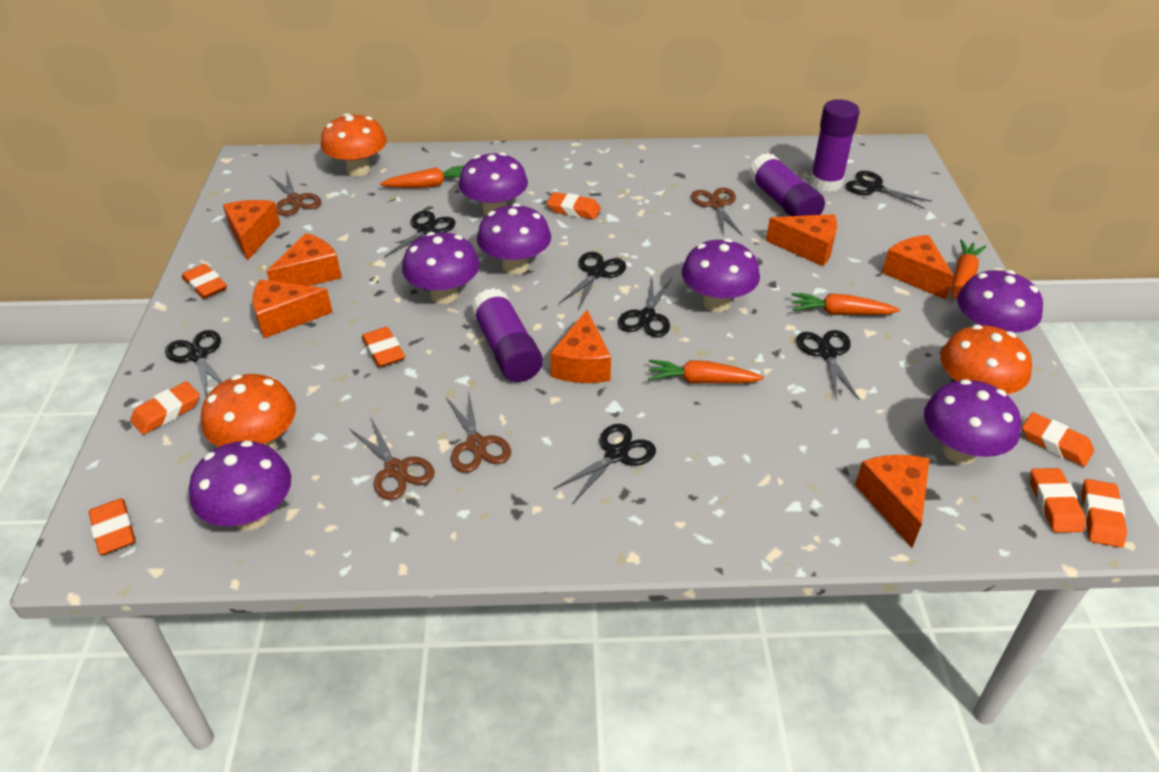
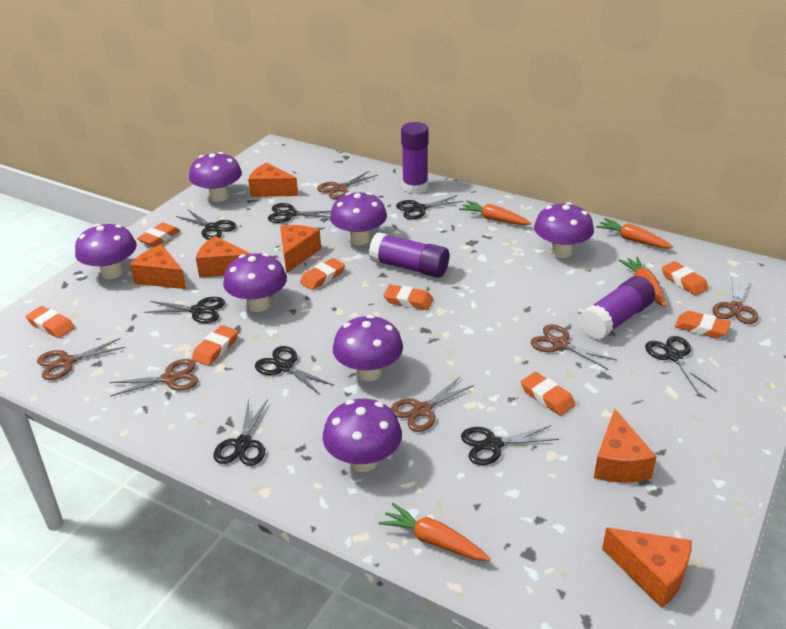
black scissors: 7 -> 8
brown scissors: 4 -> 6
orange cheese: 7 -> 6
orange mushroom: 3 -> 0

